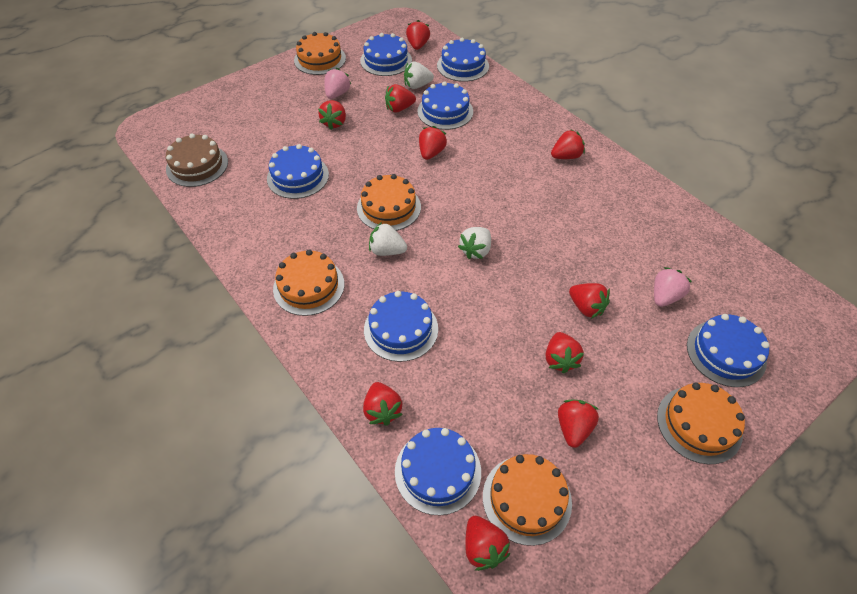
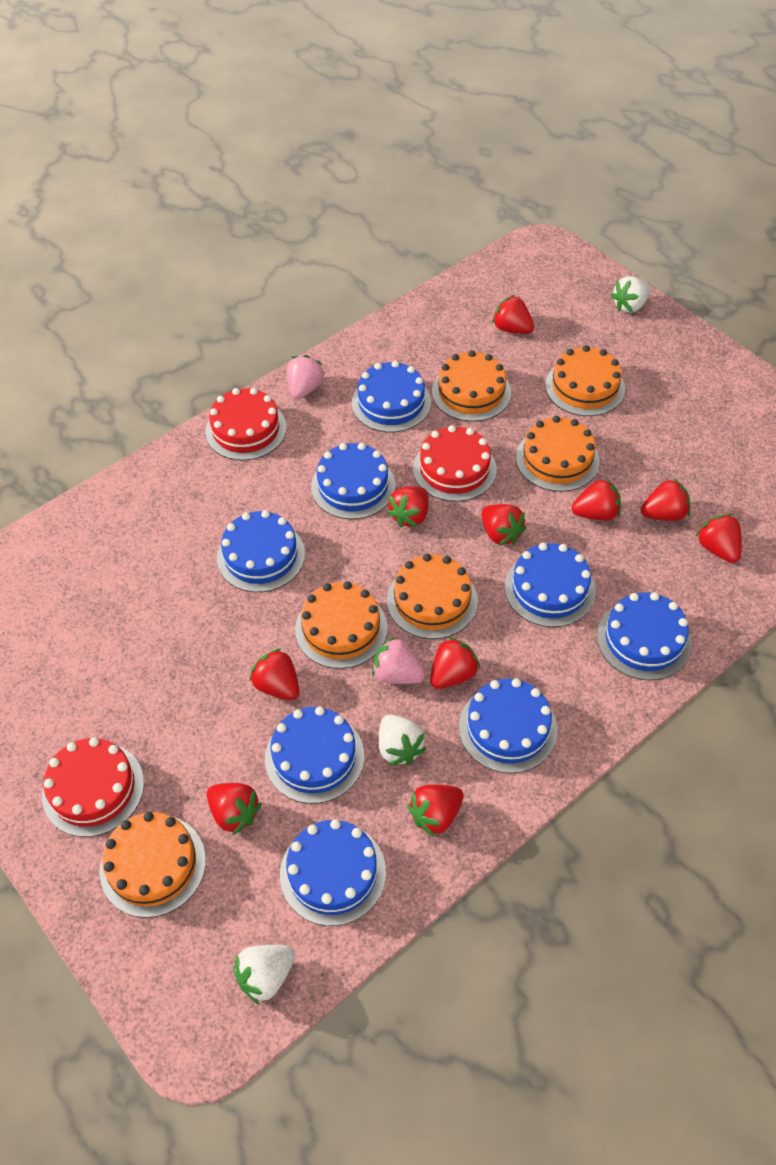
blue cake: 7 -> 8
brown cake: 1 -> 0
orange cake: 5 -> 6
red cake: 0 -> 3

